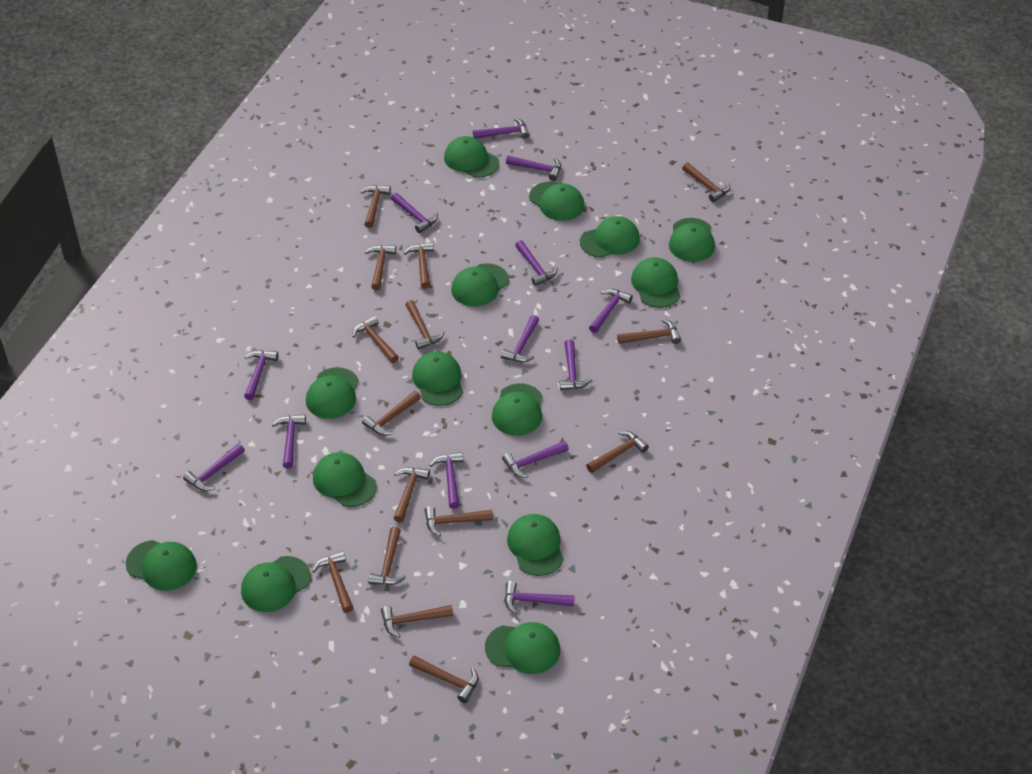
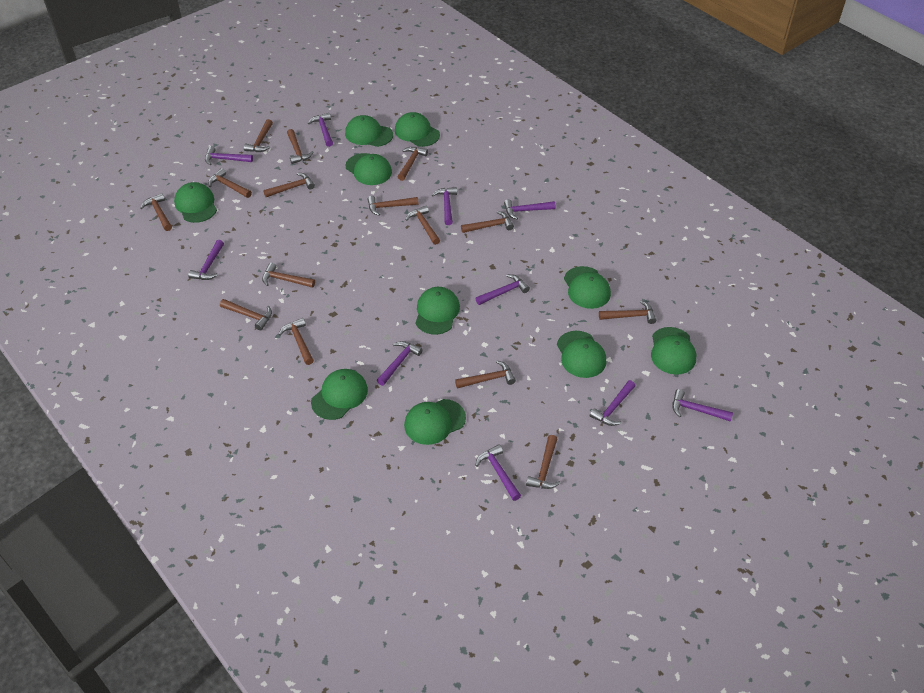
green cap: 14 -> 10
purple hammer: 13 -> 10

